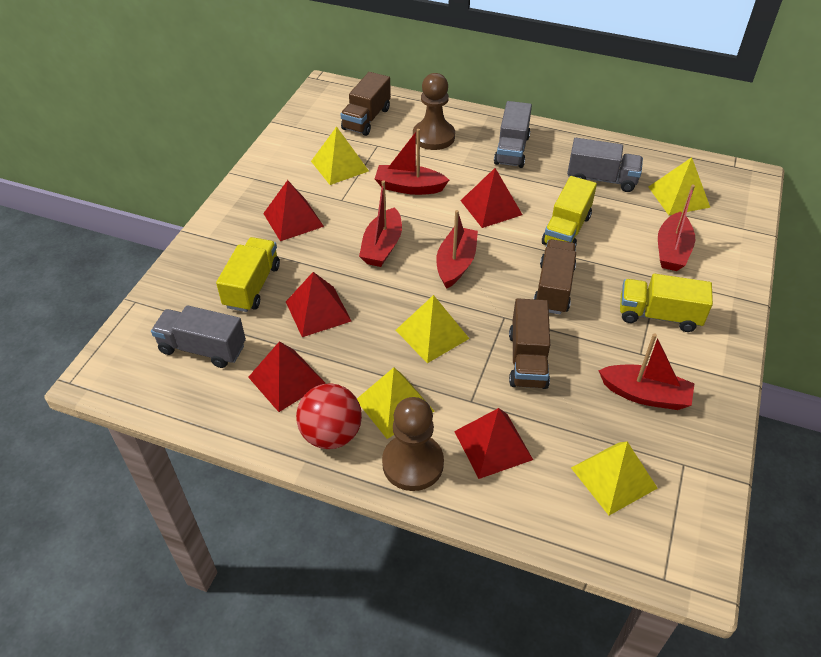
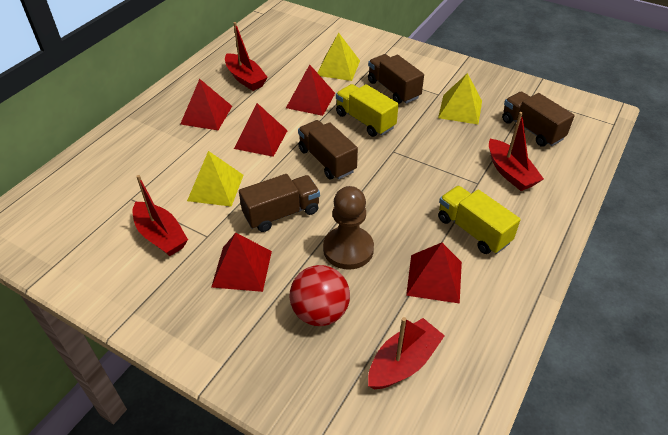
brown pawn: 2 -> 1
brown truck: 3 -> 4
grey truck: 3 -> 0
red boat: 5 -> 4
yellow pyramid: 5 -> 3
yellow truck: 3 -> 2

